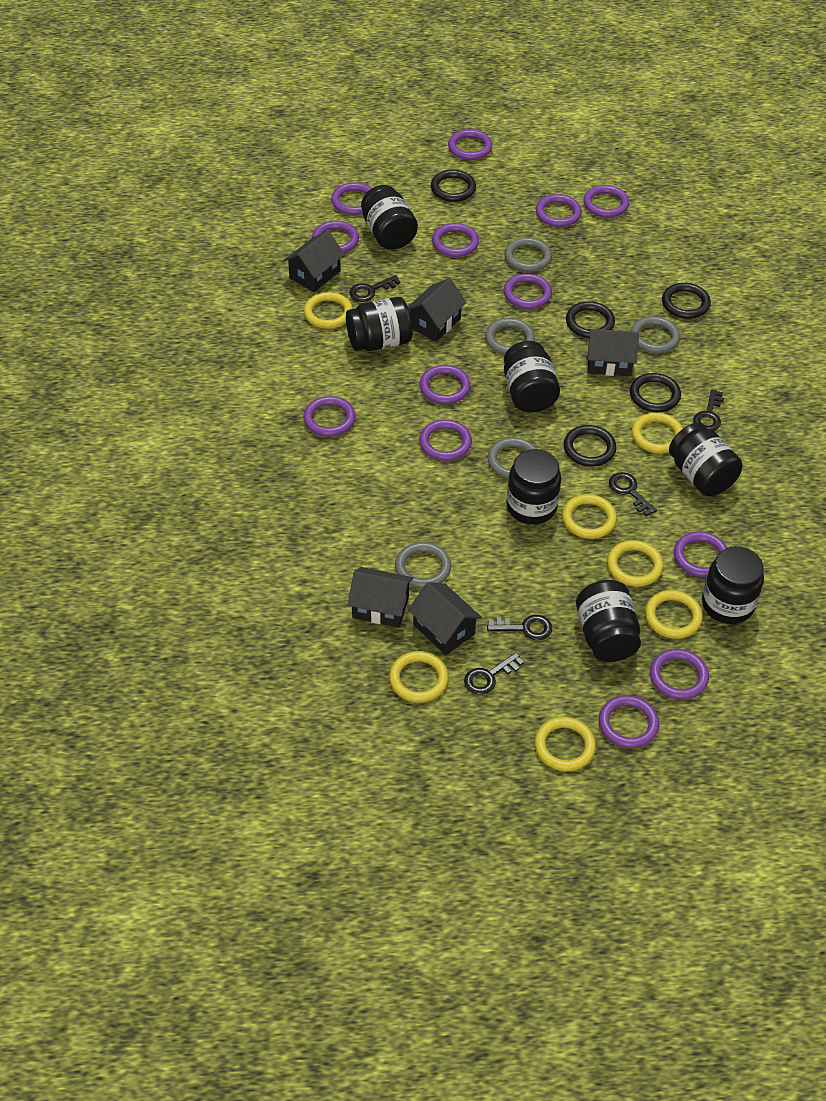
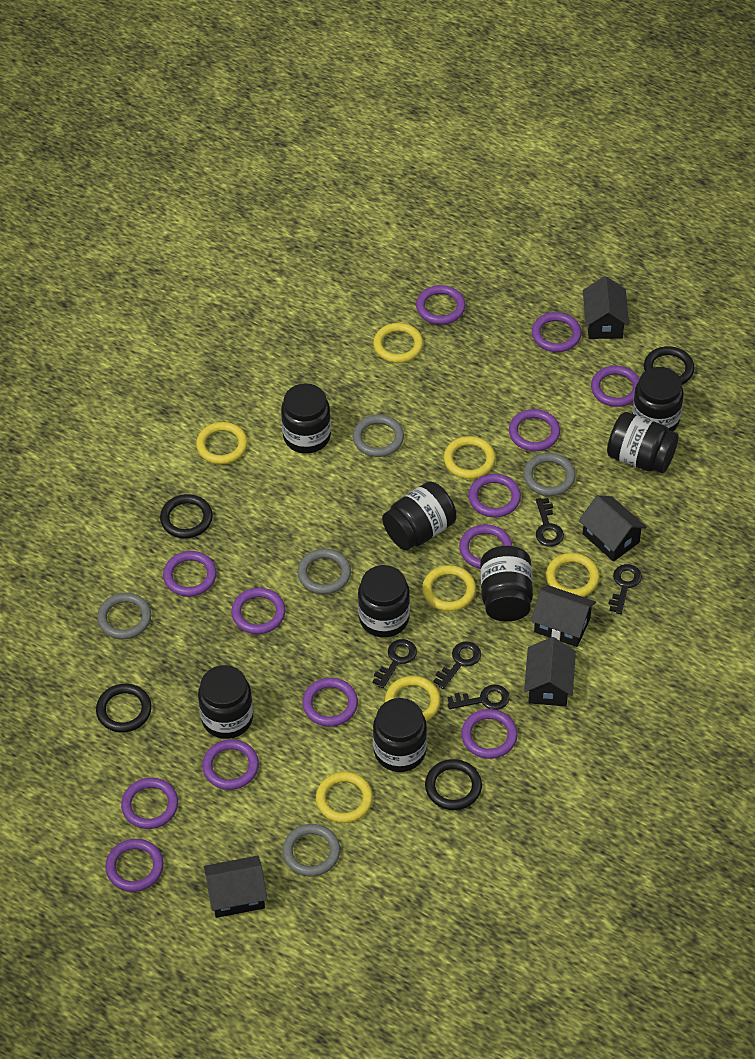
black jar: 7 -> 8
black ring: 5 -> 4

